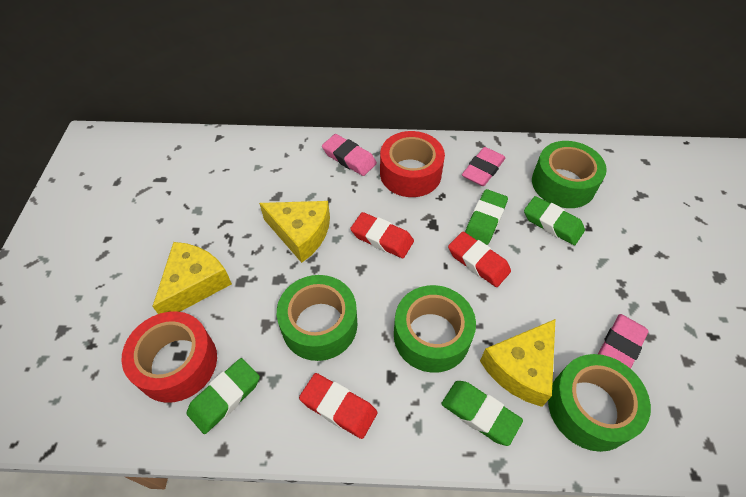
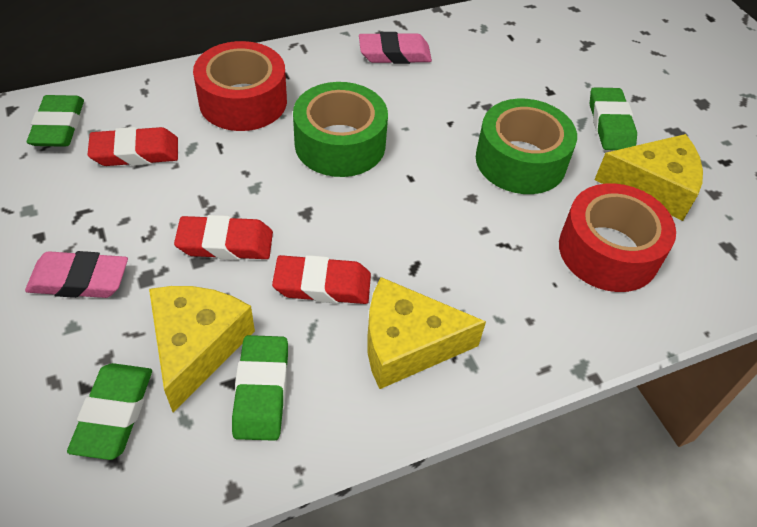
green tape: 4 -> 2
pink eraser: 3 -> 2

